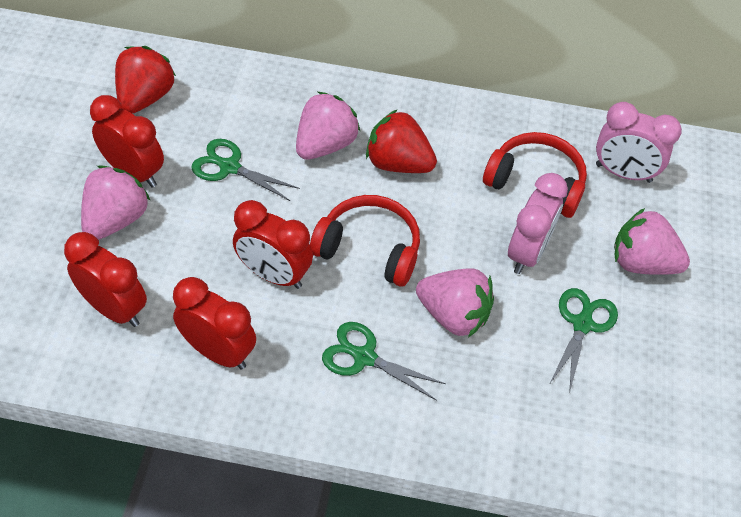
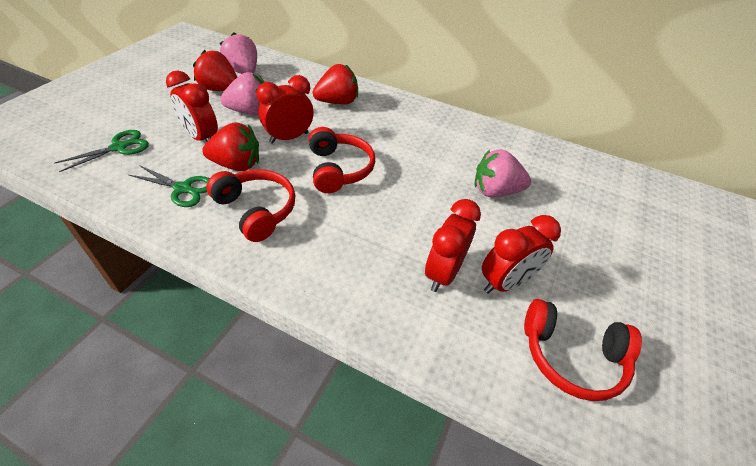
green scissors: 3 -> 2
pink clock: 2 -> 0
pink strawberry: 4 -> 3
red headphones: 2 -> 3
red strawberry: 2 -> 3

